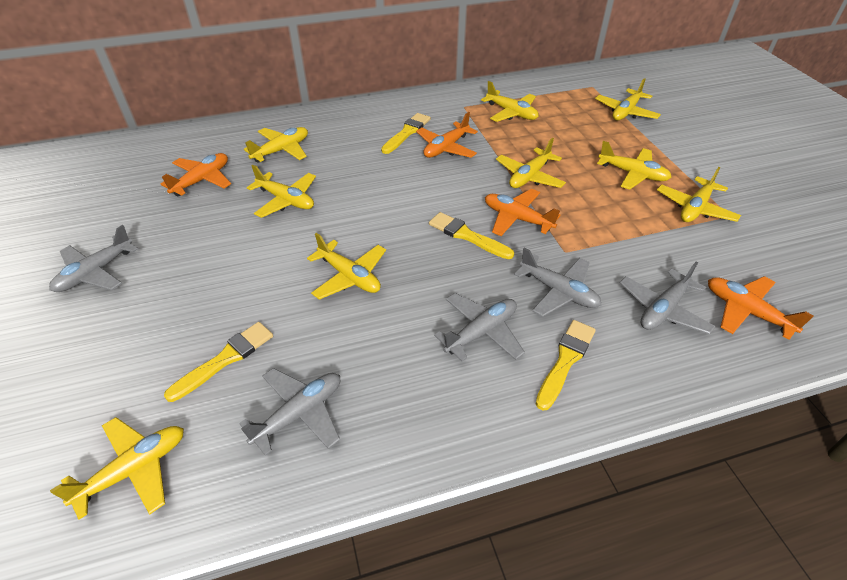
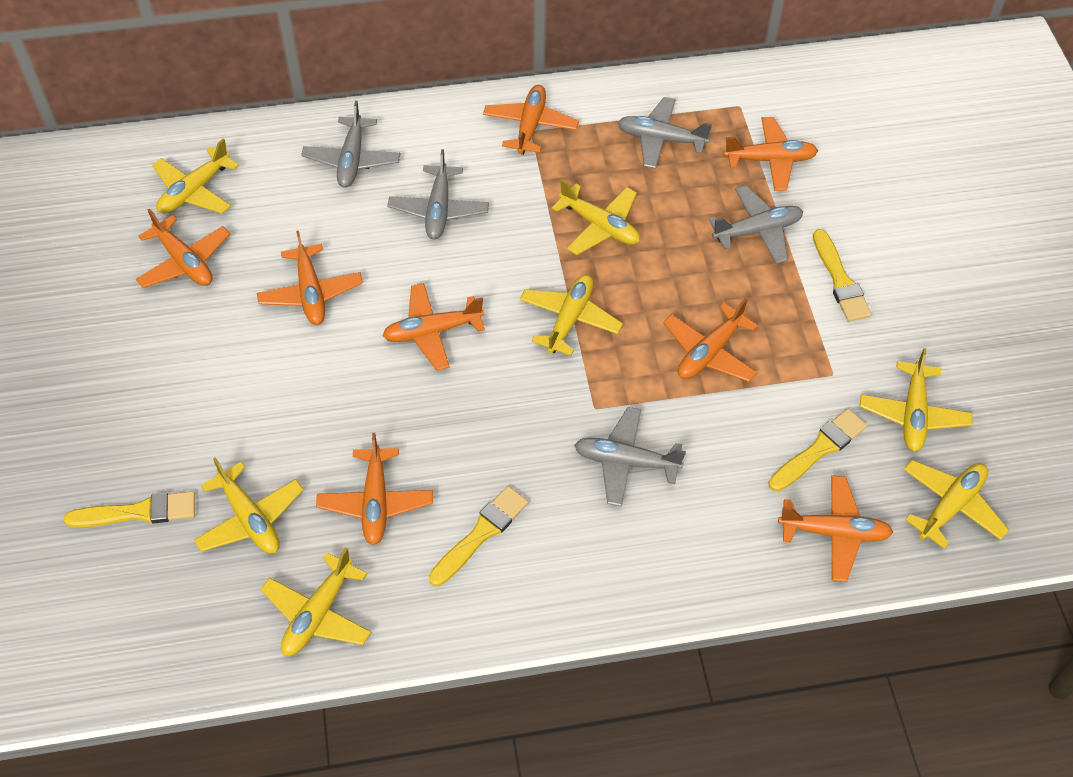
orange plane: 4 -> 8
yellow plane: 9 -> 7

